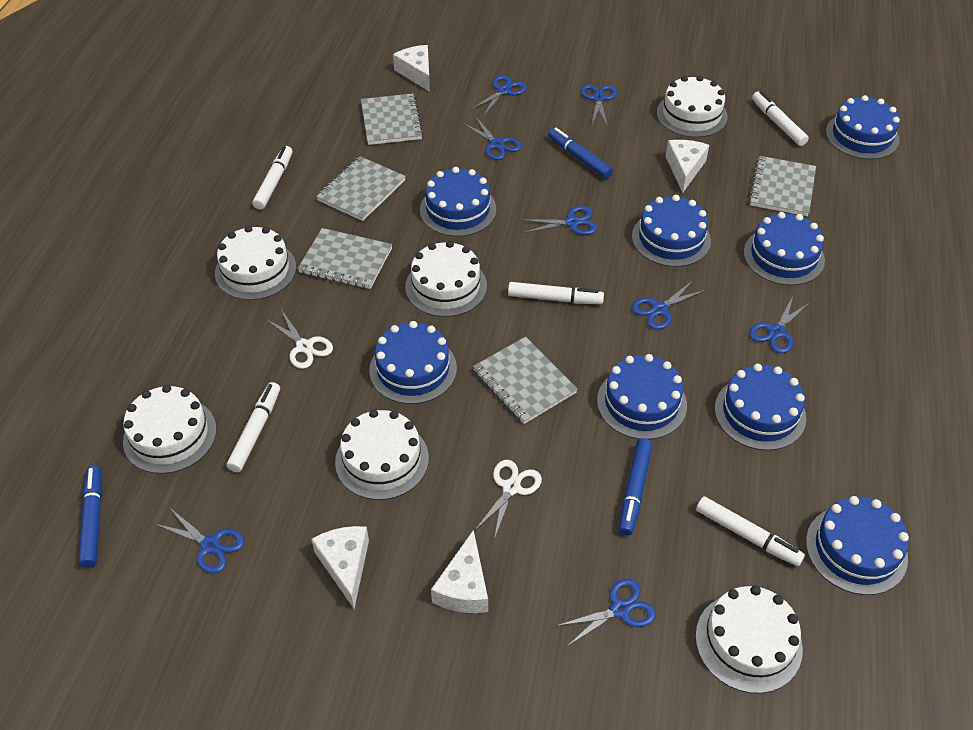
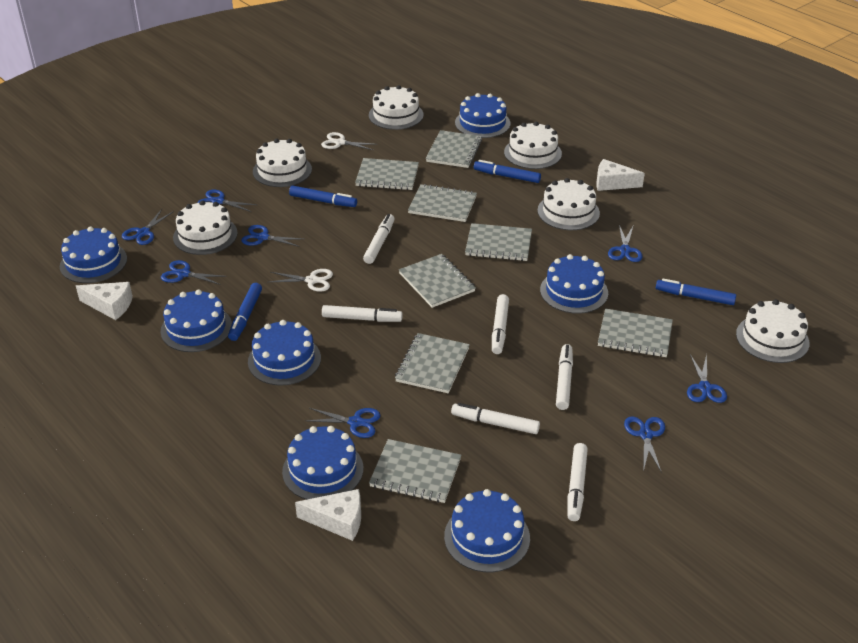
blue cake: 8 -> 7
blue marker: 3 -> 4
grey notebook: 5 -> 8
white cheese: 4 -> 3
white marker: 5 -> 6

